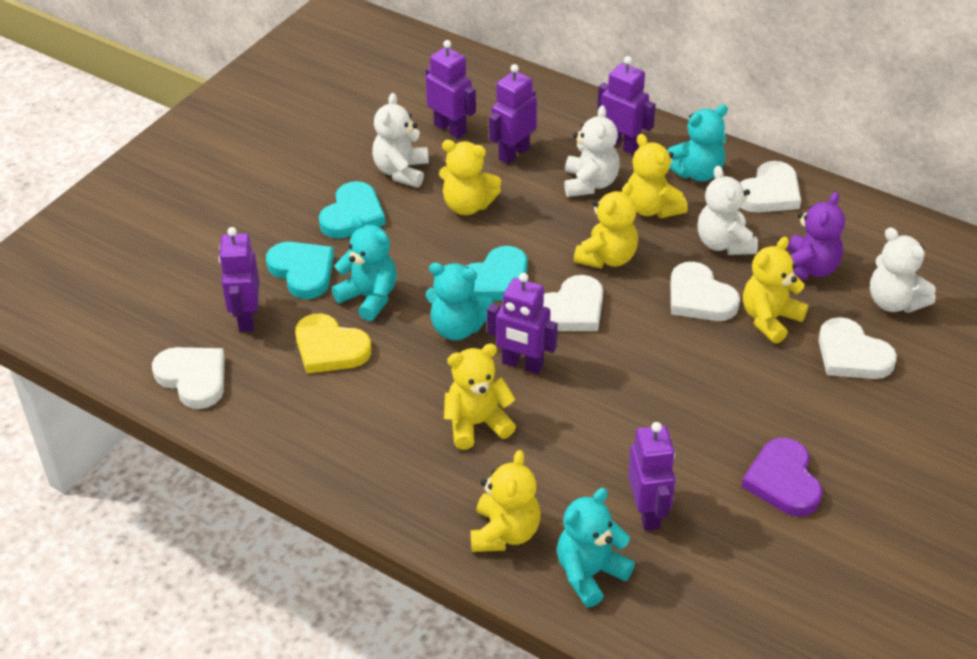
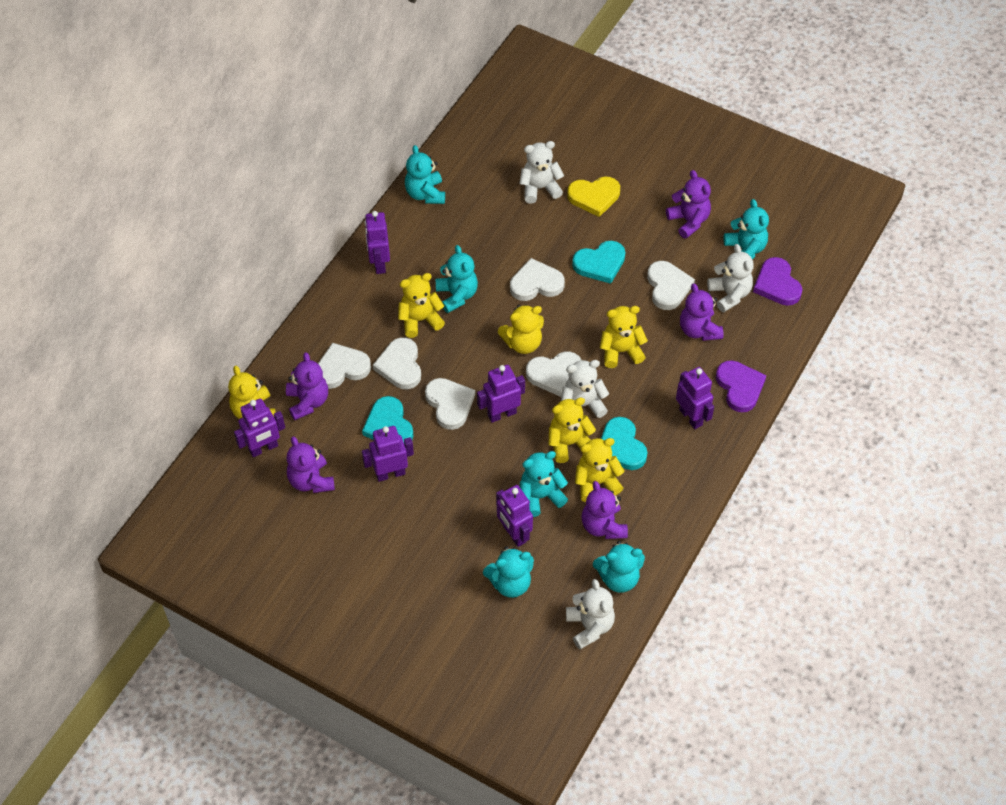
purple heart: 1 -> 2
purple teddy bear: 1 -> 5
turquoise teddy bear: 4 -> 6
white heart: 5 -> 6

